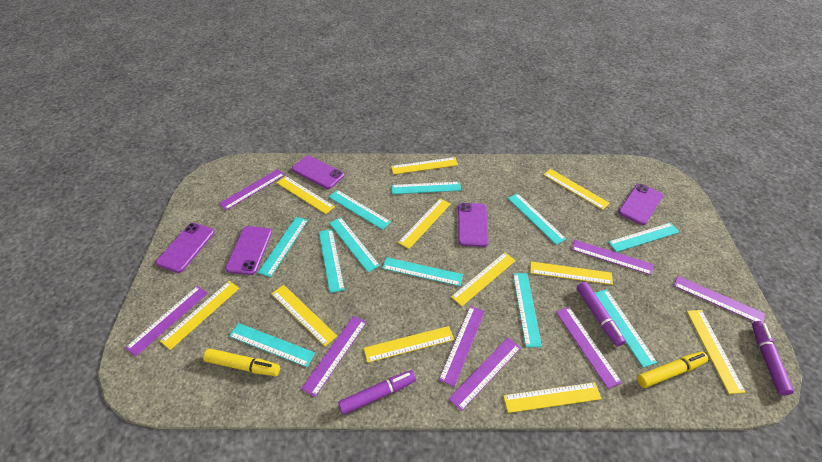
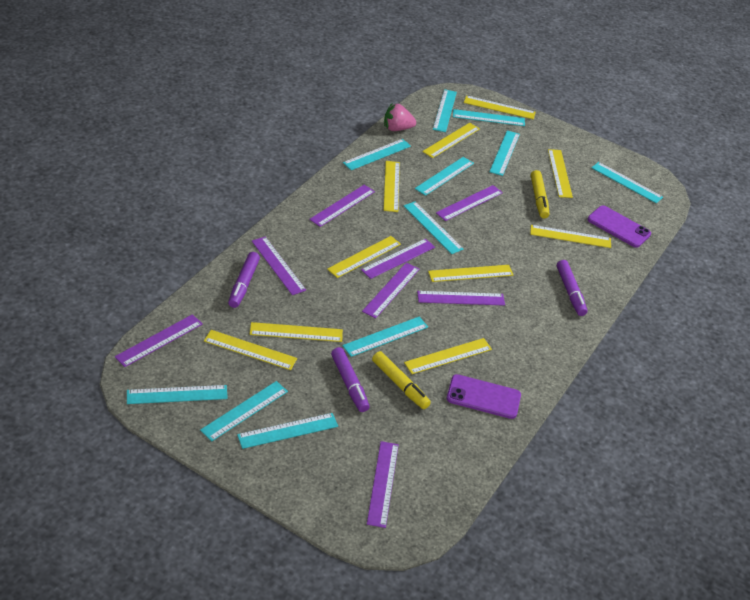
pink strawberry: 0 -> 1
purple phone: 5 -> 2
yellow ruler: 11 -> 10

